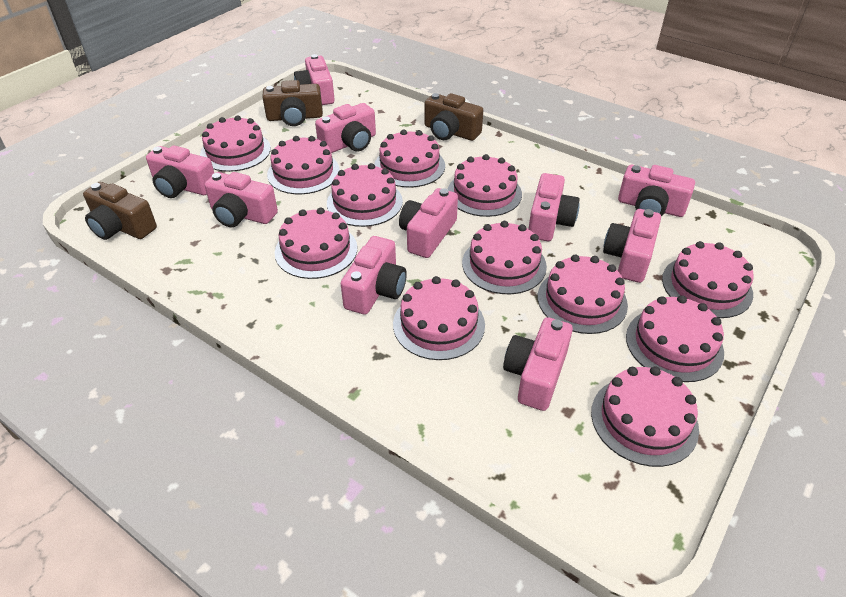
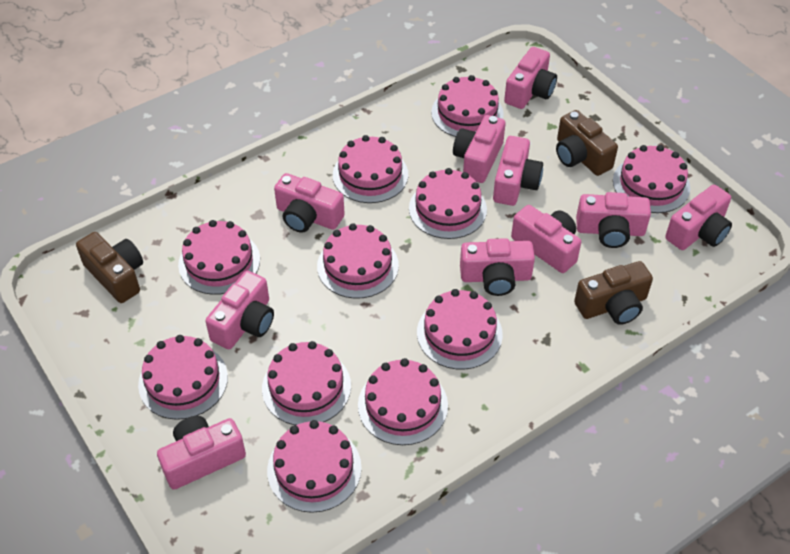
pink cake: 12 -> 11

